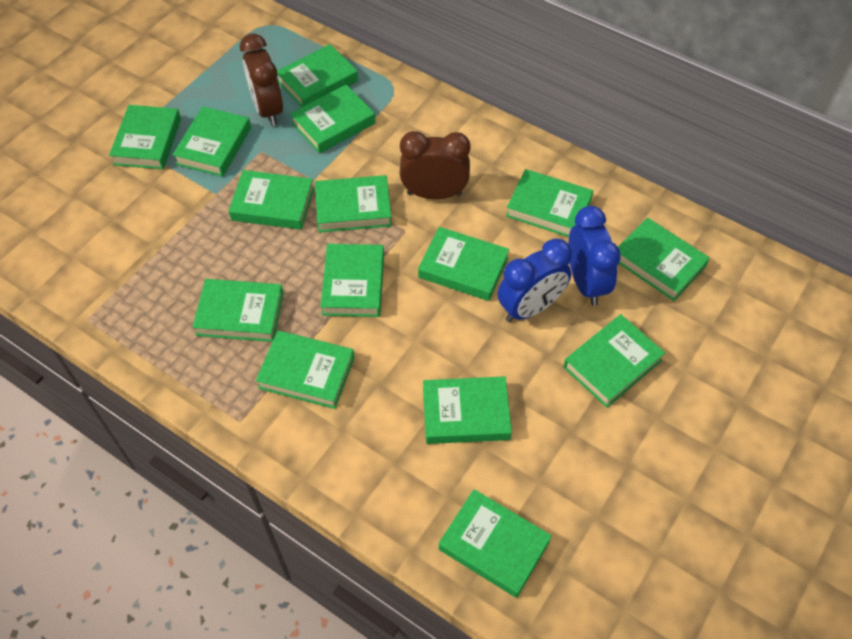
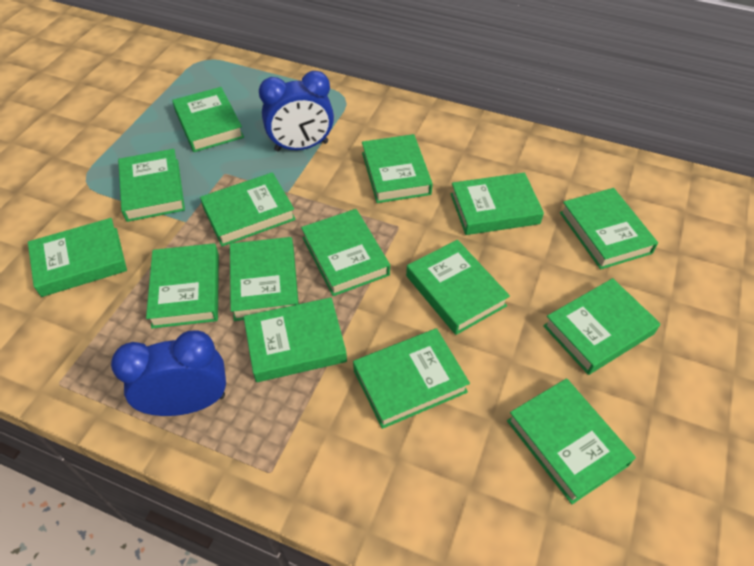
brown clock: 2 -> 0

